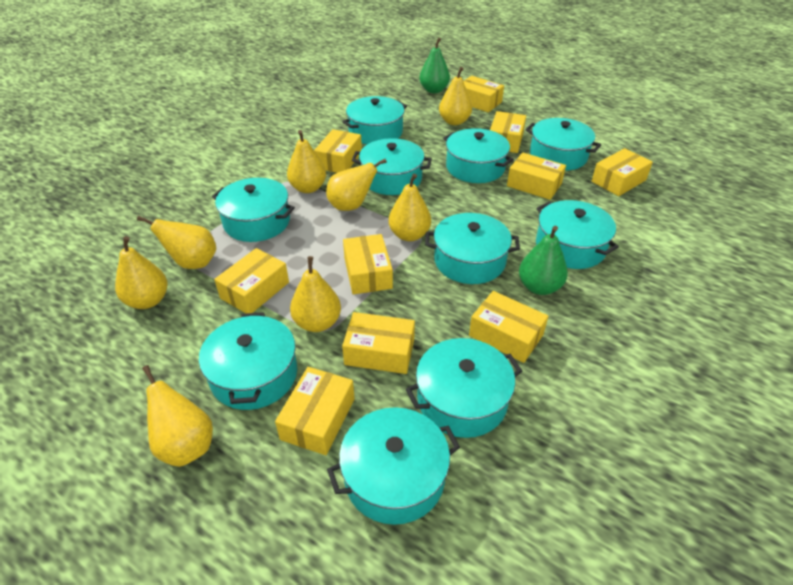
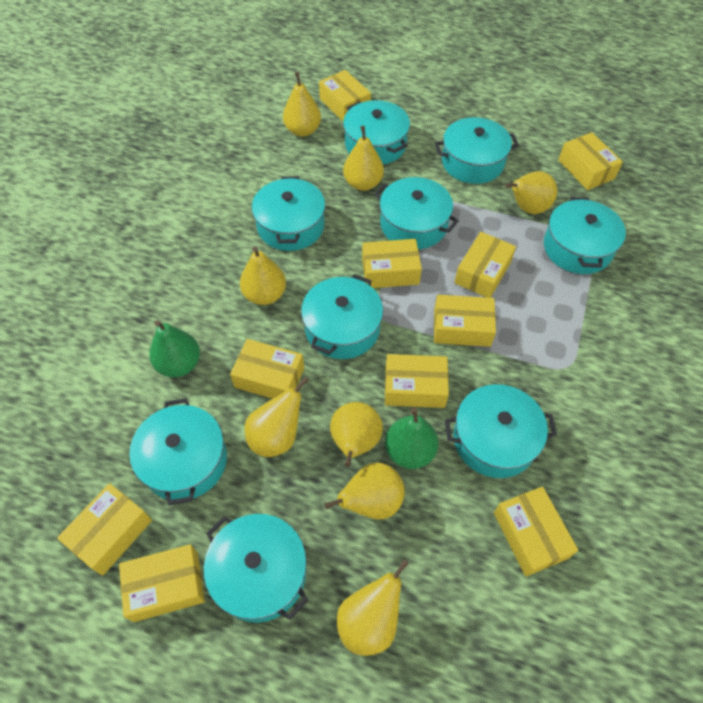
turquoise pot: 10 -> 9

